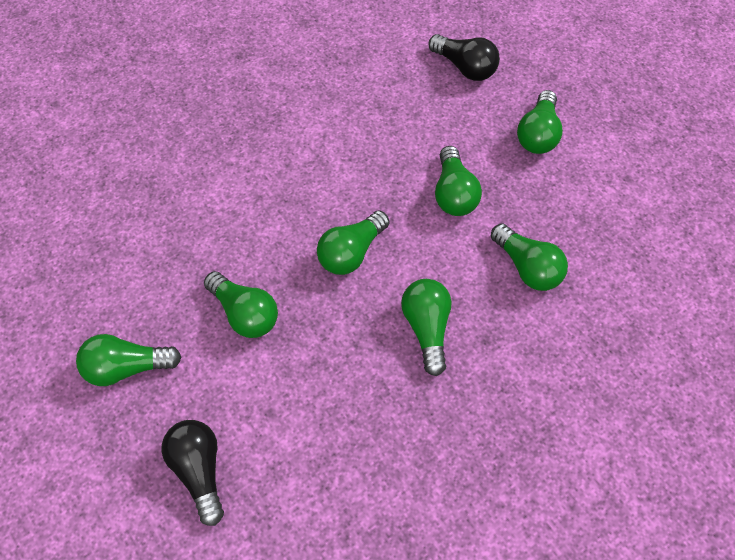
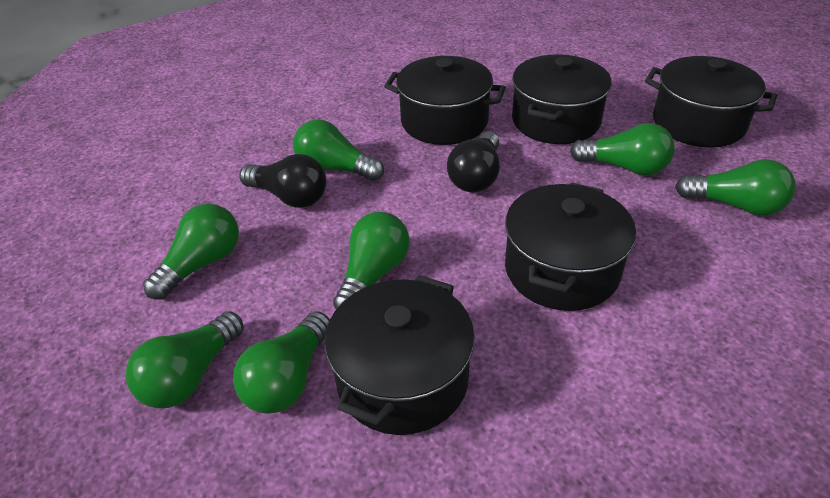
black pot: 0 -> 5

